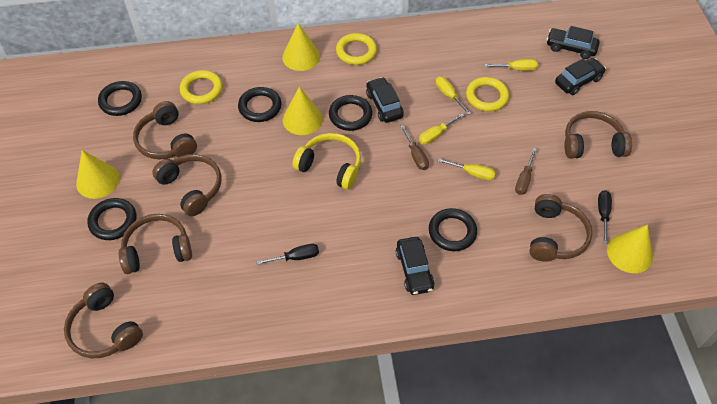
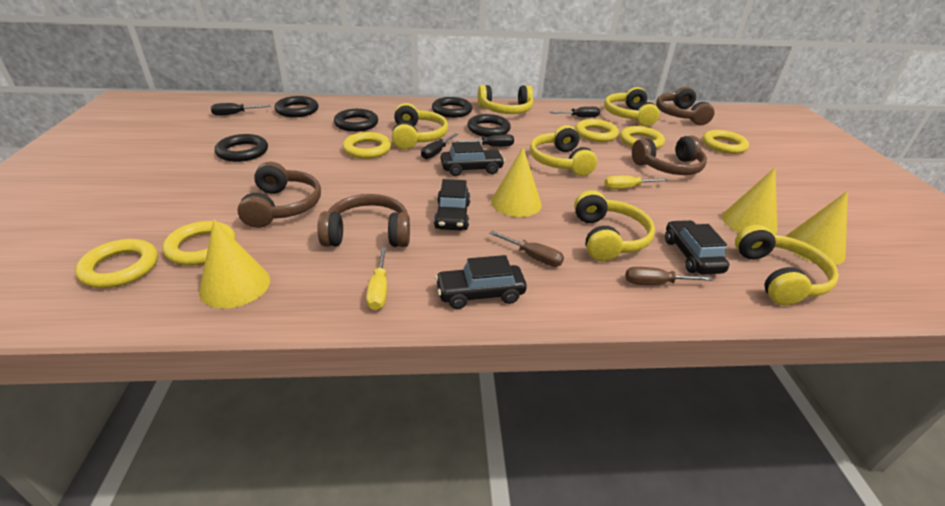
black screwdriver: 2 -> 4
brown headphones: 6 -> 4
yellow headphones: 1 -> 6
yellow ring: 3 -> 6
yellow screwdriver: 4 -> 2

